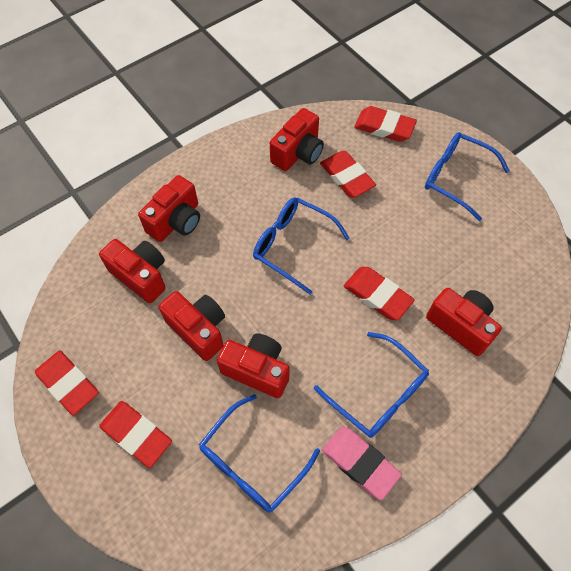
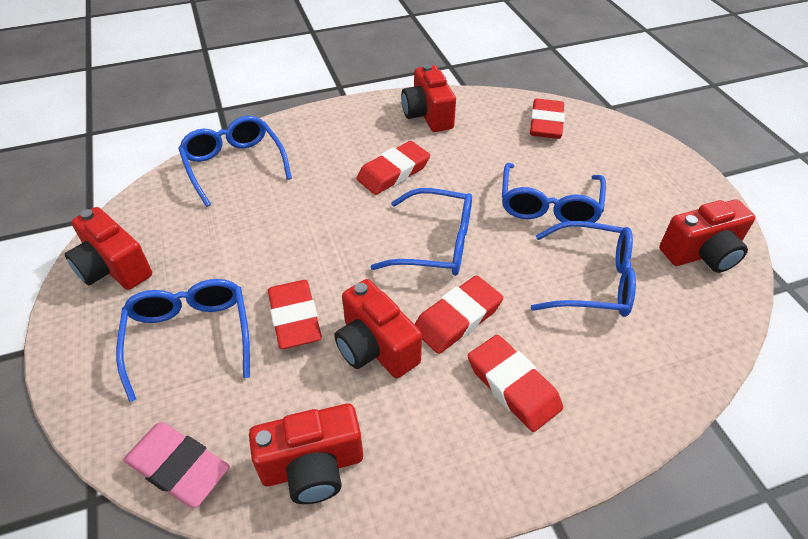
blue glasses: 4 -> 5
red camera: 6 -> 5

